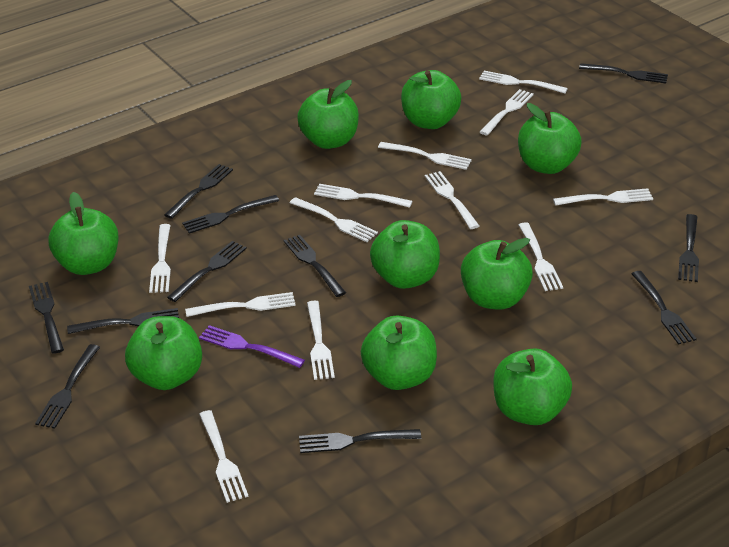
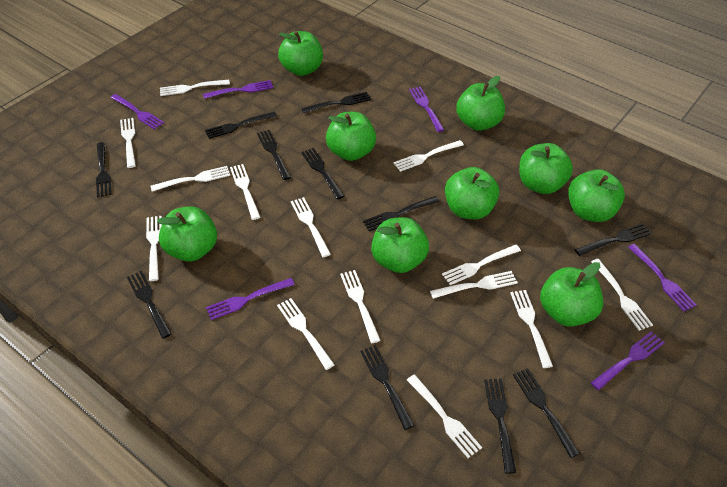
purple fork: 1 -> 6
white fork: 12 -> 14

